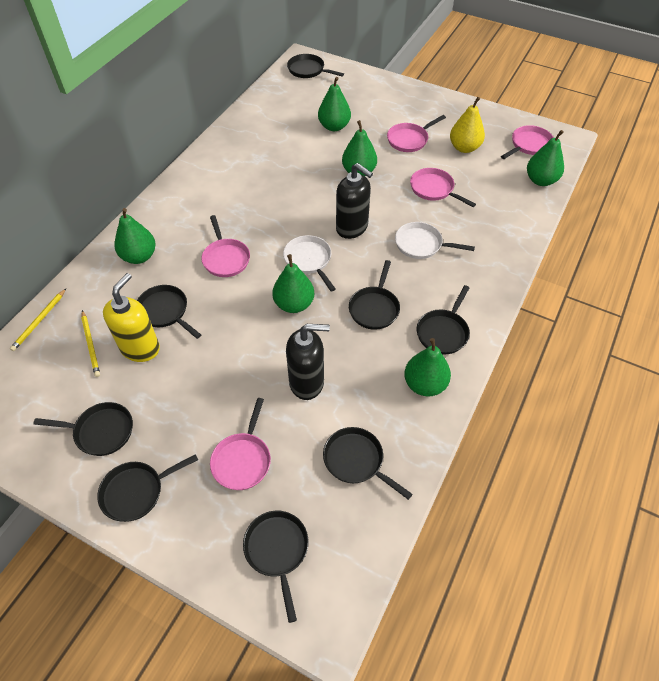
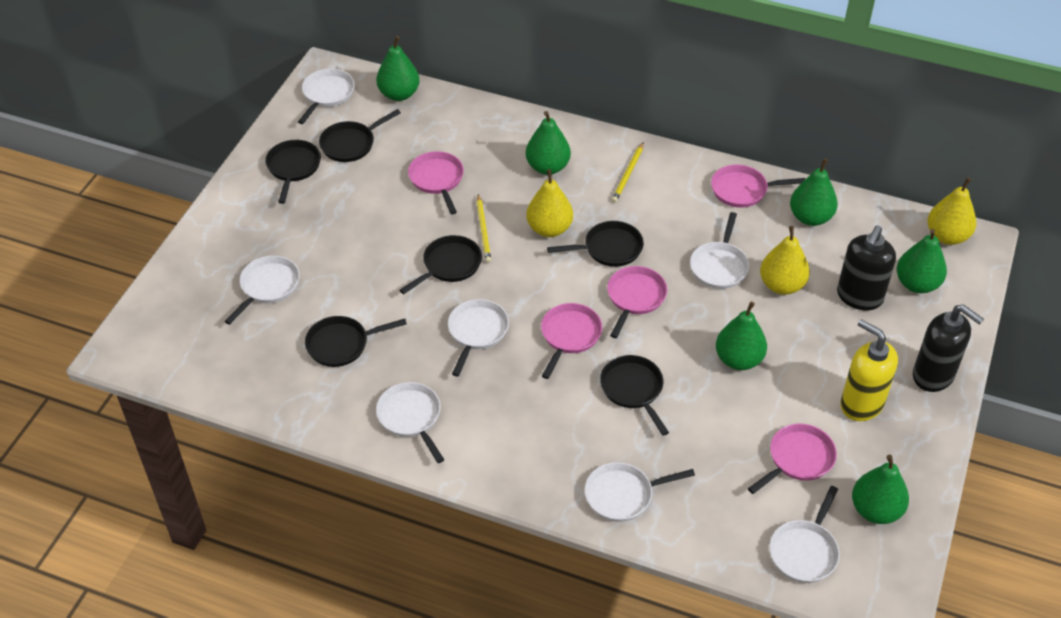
black pan: 8 -> 6
white pan: 2 -> 7
yellow pear: 1 -> 3

